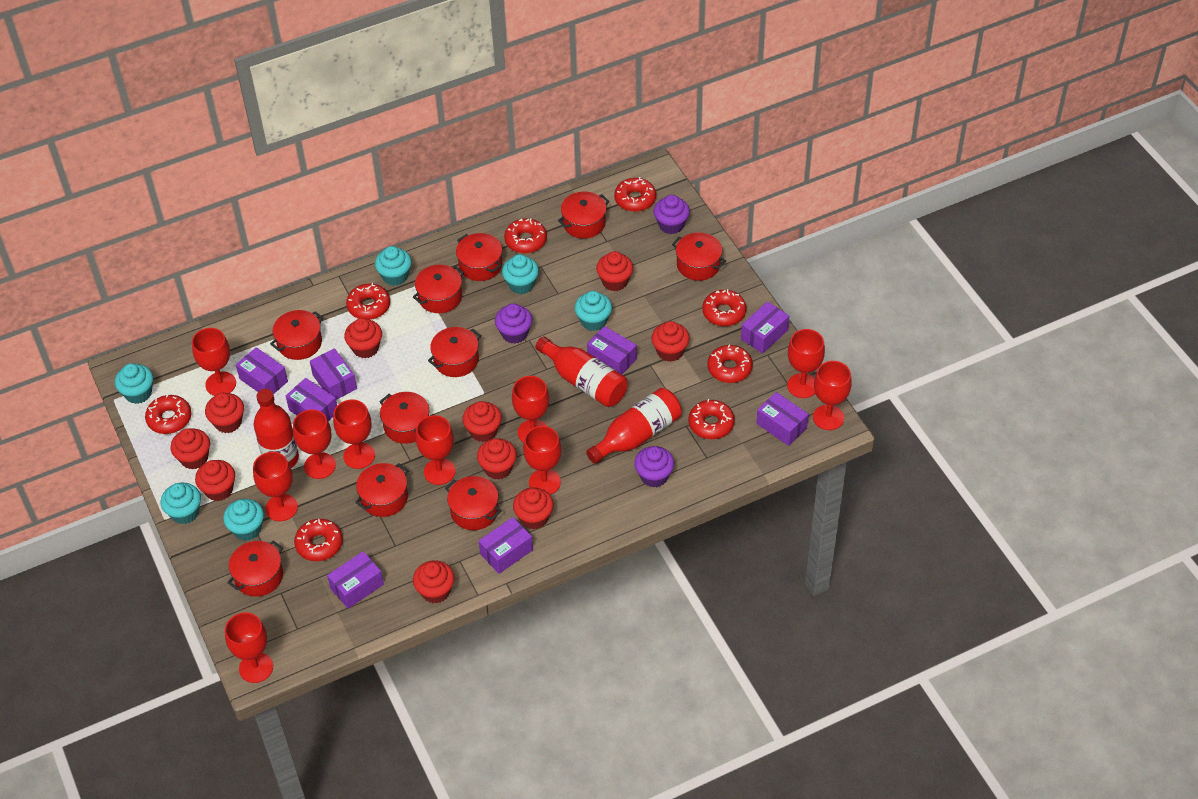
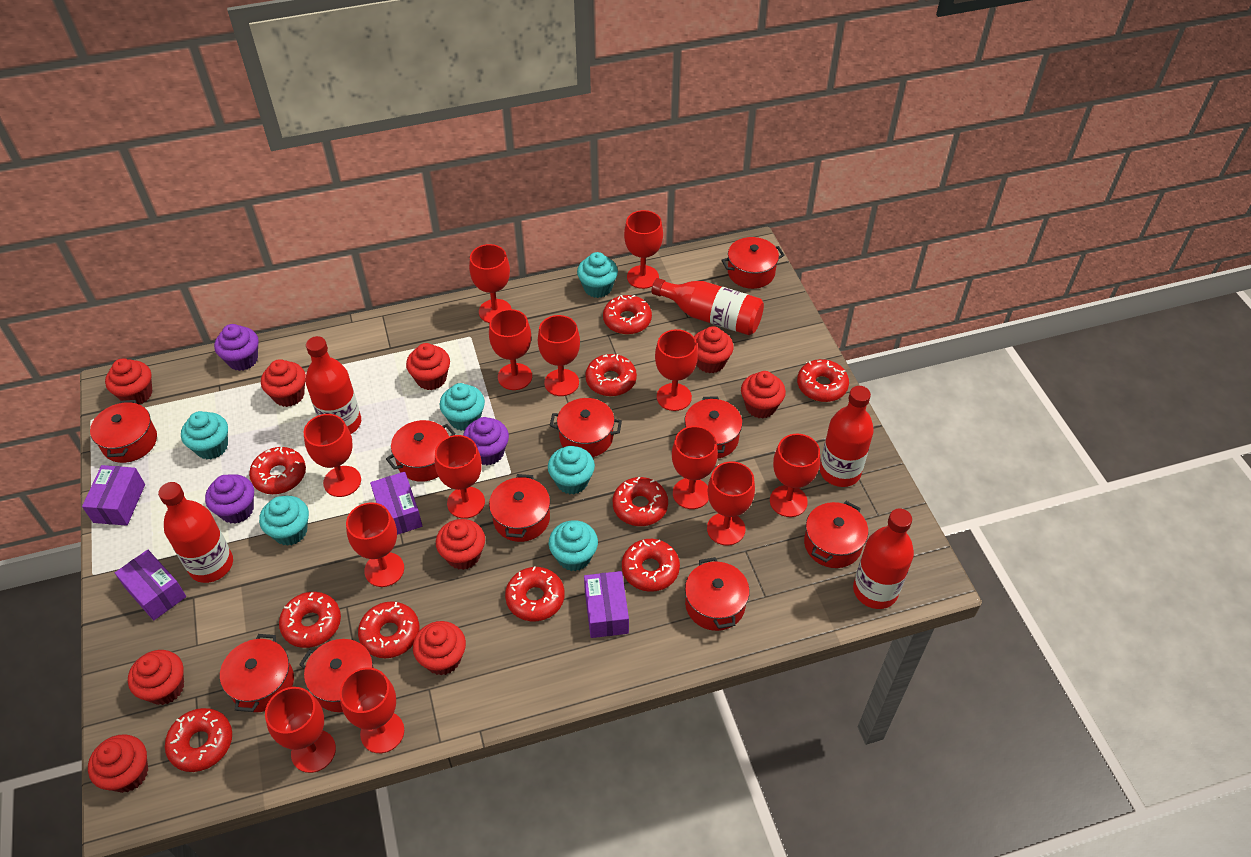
purple box: 8 -> 4
red bottle: 3 -> 5
red cupcake: 10 -> 9
red donut: 8 -> 10
red goblet: 10 -> 13

